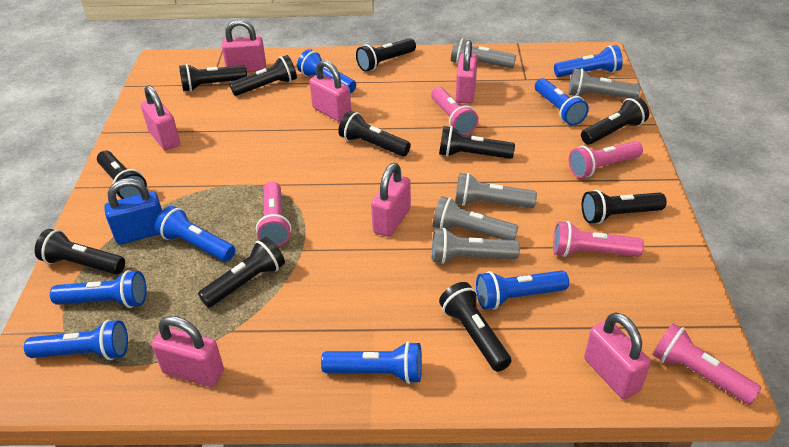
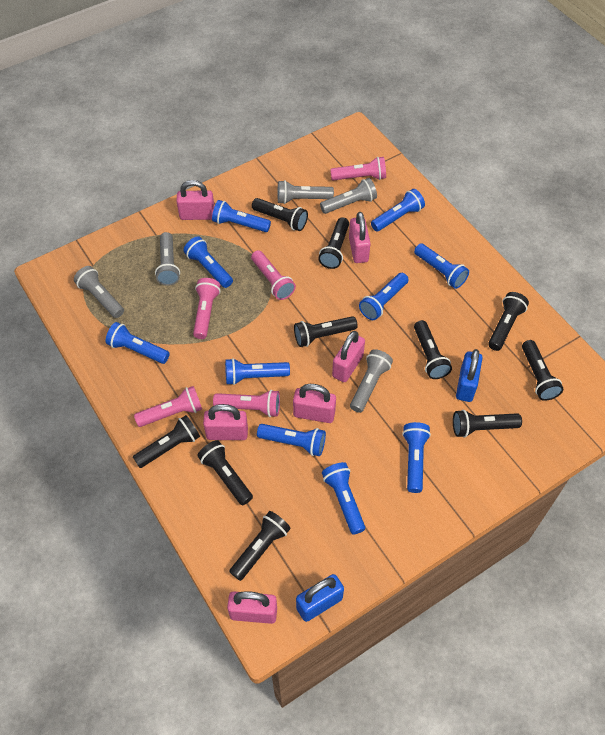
black flashlight: 11 -> 10
blue flashlight: 8 -> 10
blue padlock: 1 -> 2
pink padlock: 7 -> 6

